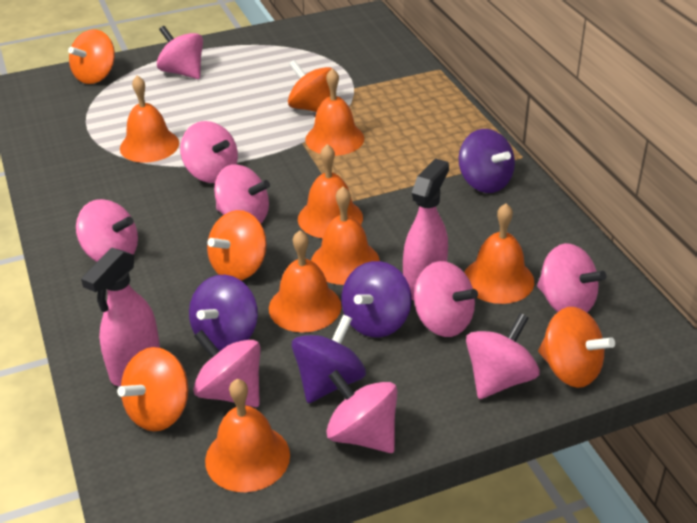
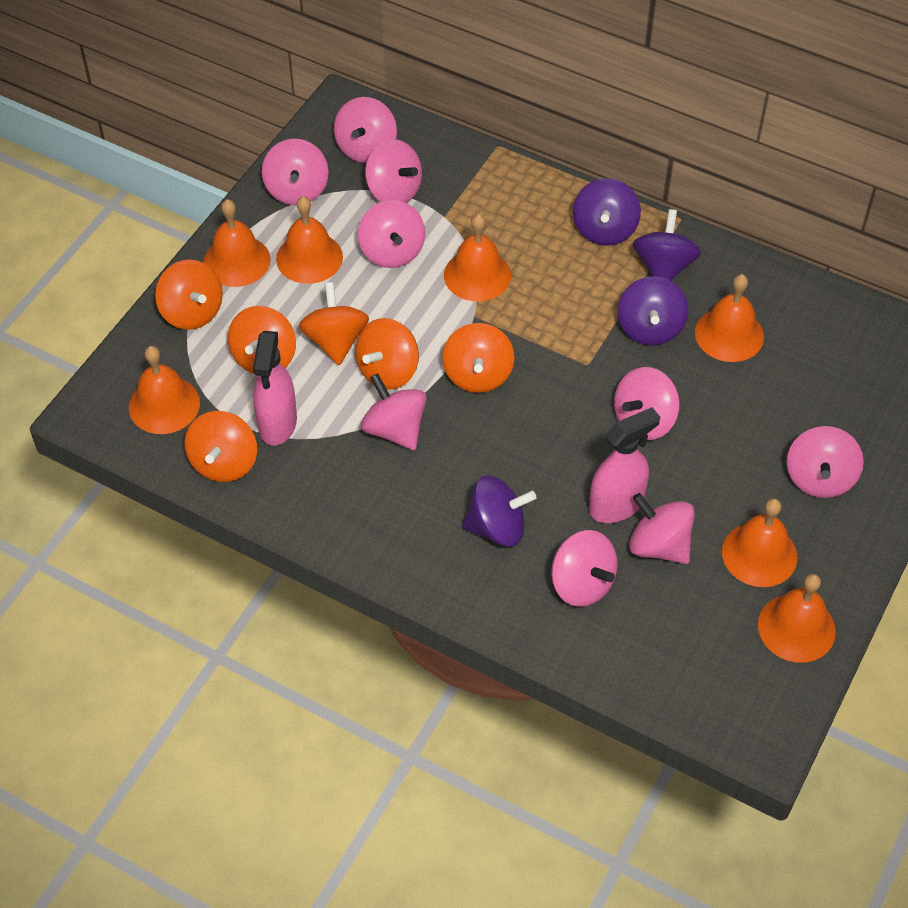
orange spinning top: 5 -> 6

